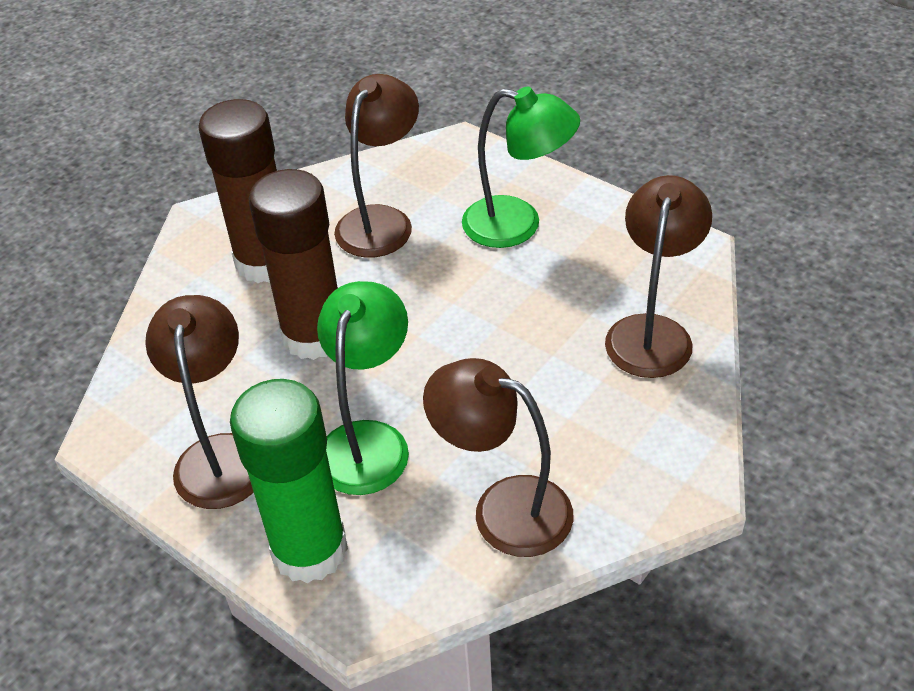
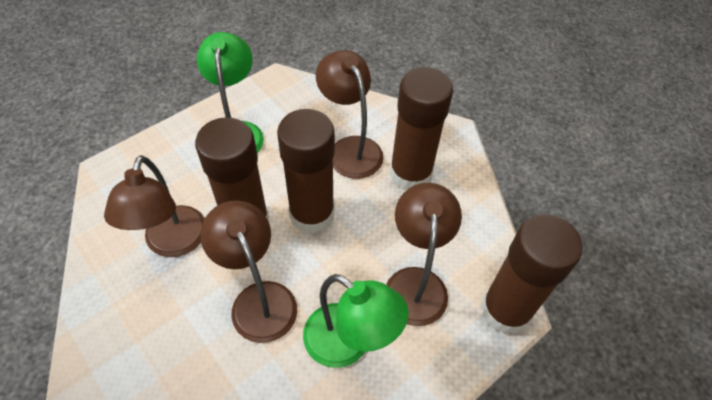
brown glue stick: 2 -> 4
green glue stick: 1 -> 0

